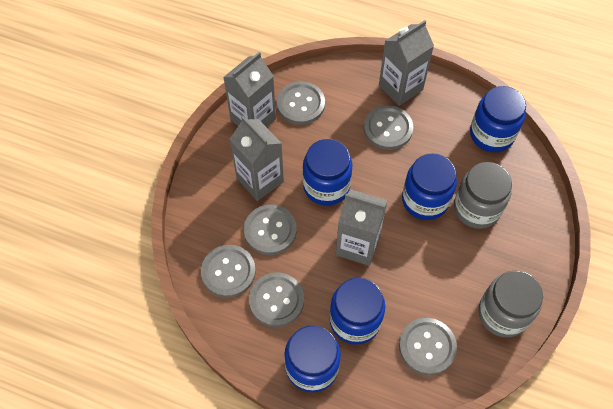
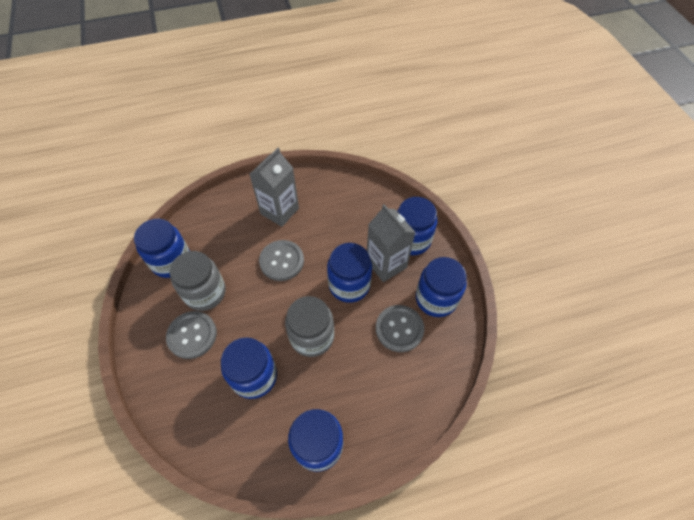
blue jar: 5 -> 6
grey button: 6 -> 3
grey carton: 4 -> 2

